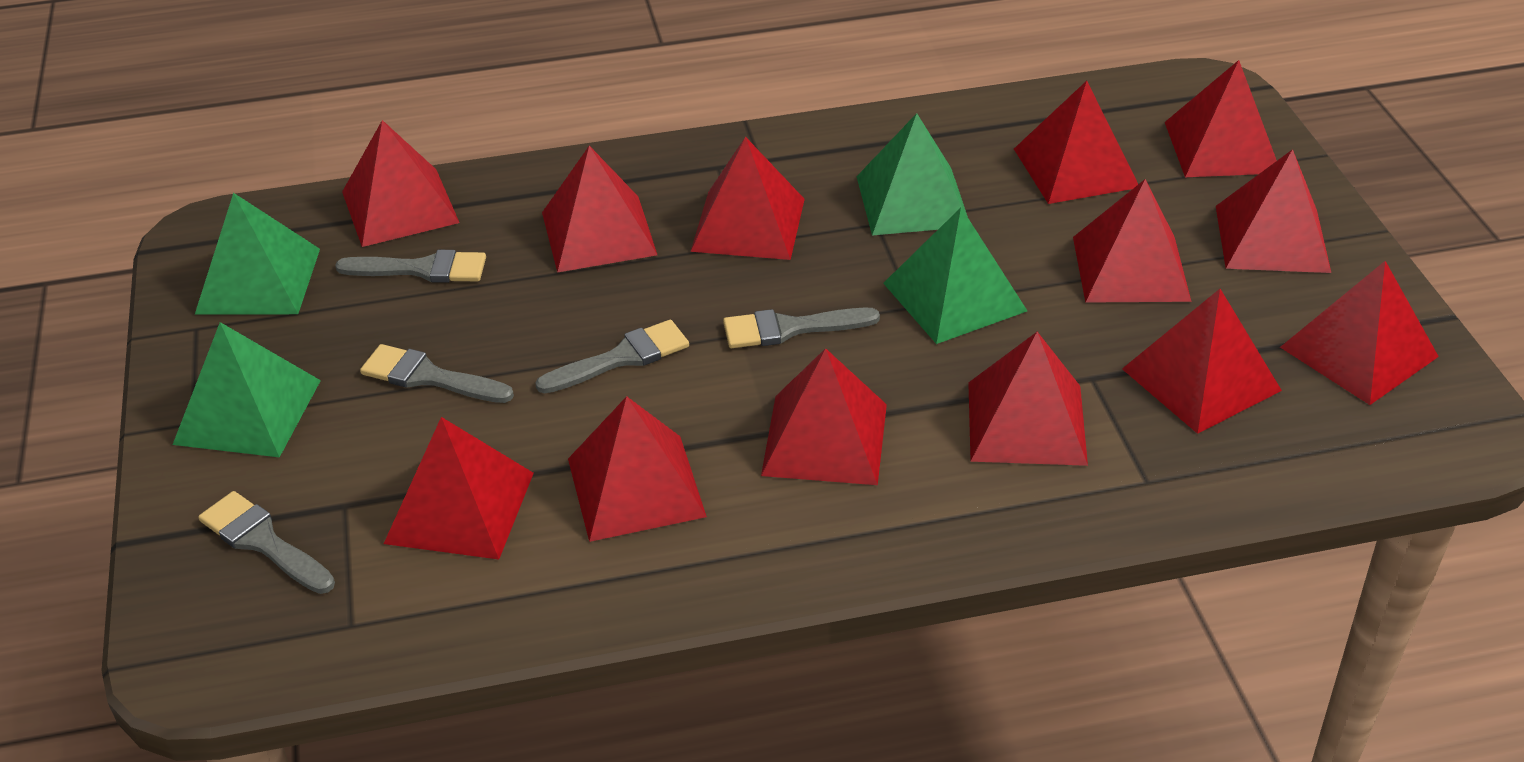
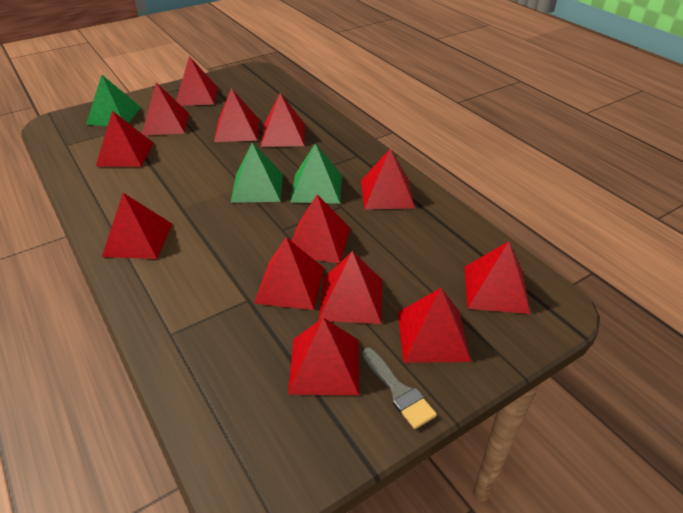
green pyramid: 4 -> 3
grey brush: 5 -> 1

